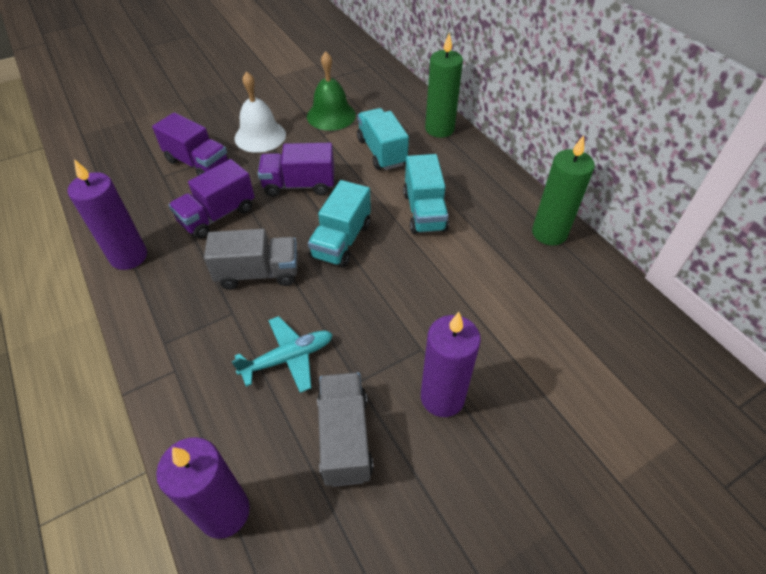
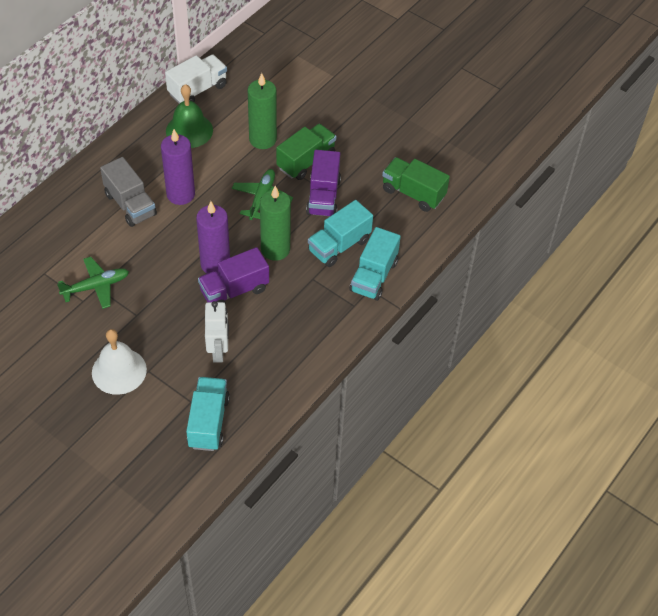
green plane: 0 -> 2
green truck: 0 -> 2
grey truck: 2 -> 1
purple candle: 3 -> 2
purple truck: 3 -> 2
turquoise plane: 1 -> 0
white robot: 0 -> 1
white truck: 0 -> 1

